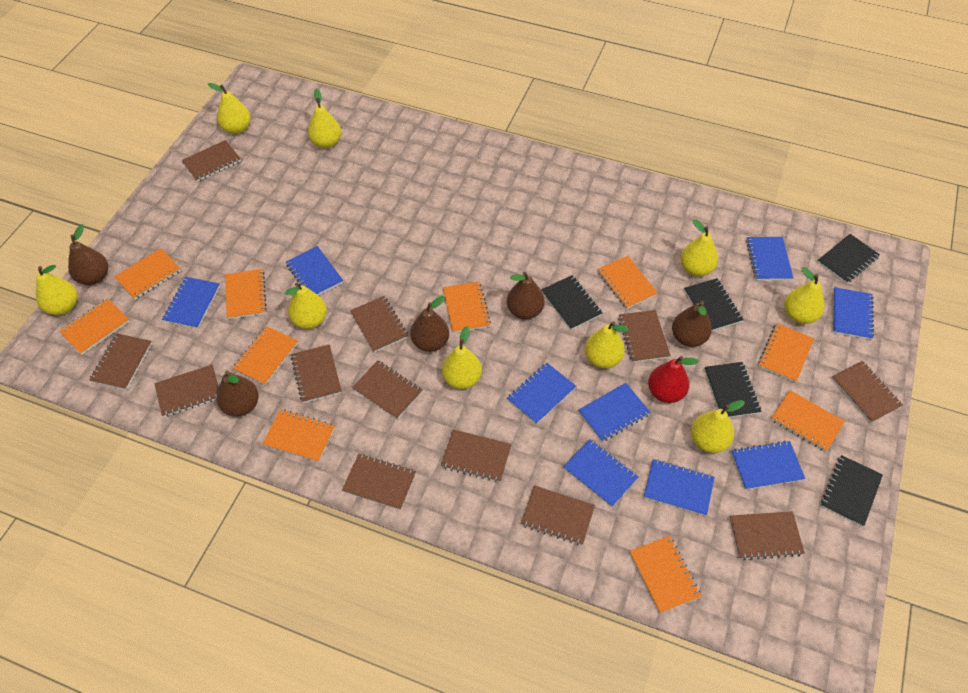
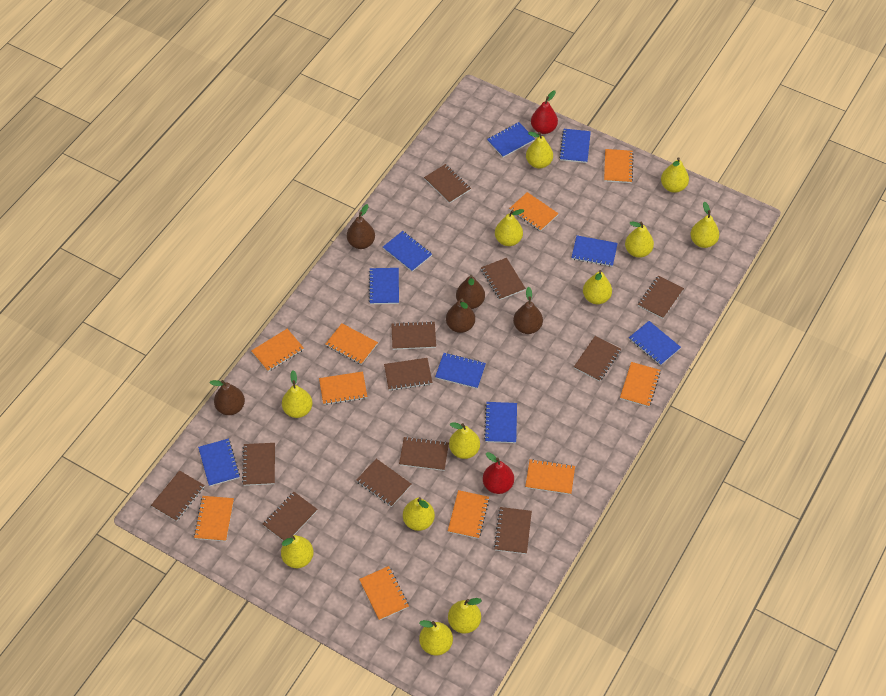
black notebook: 5 -> 0
red pear: 1 -> 2
yellow pear: 9 -> 12

